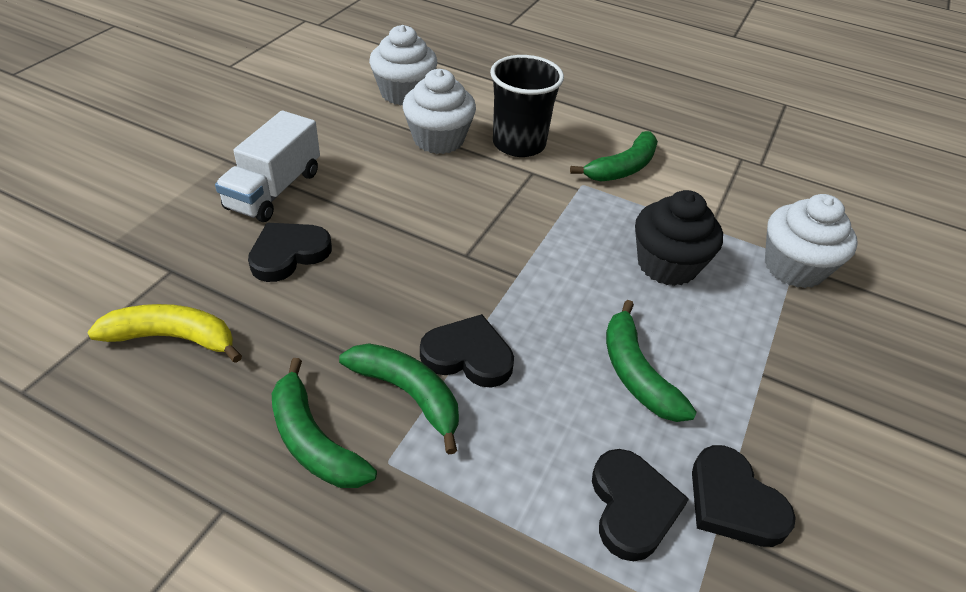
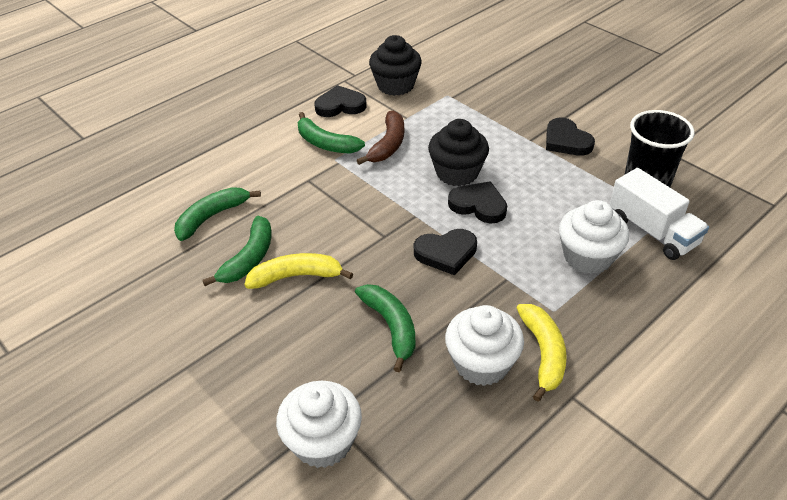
black cupcake: 1 -> 2
brown banana: 0 -> 1
yellow banana: 1 -> 2

